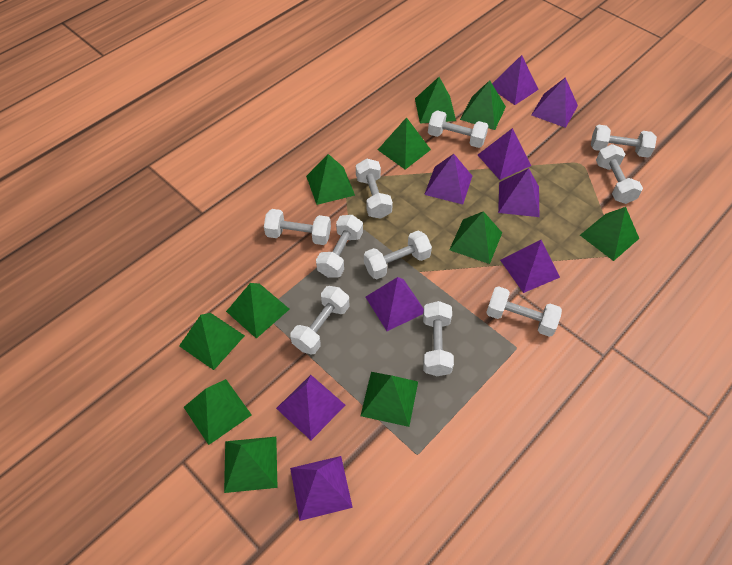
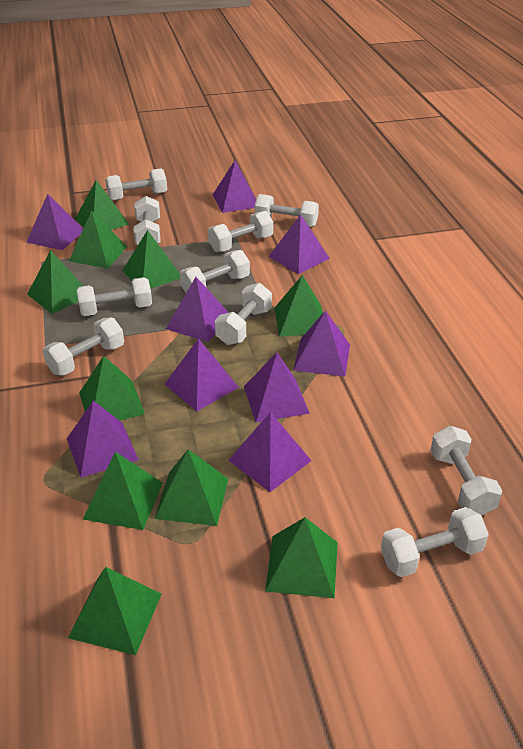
green pyramid: 11 -> 10

